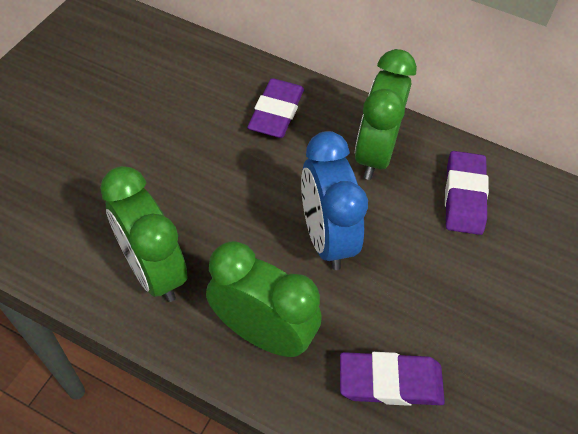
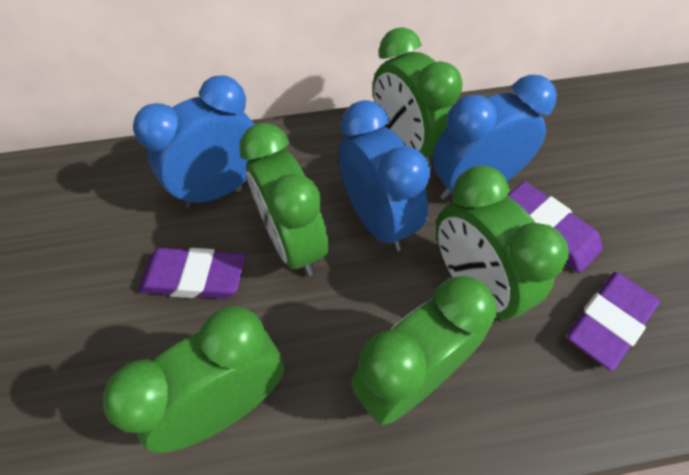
blue clock: 1 -> 3
green clock: 3 -> 5

